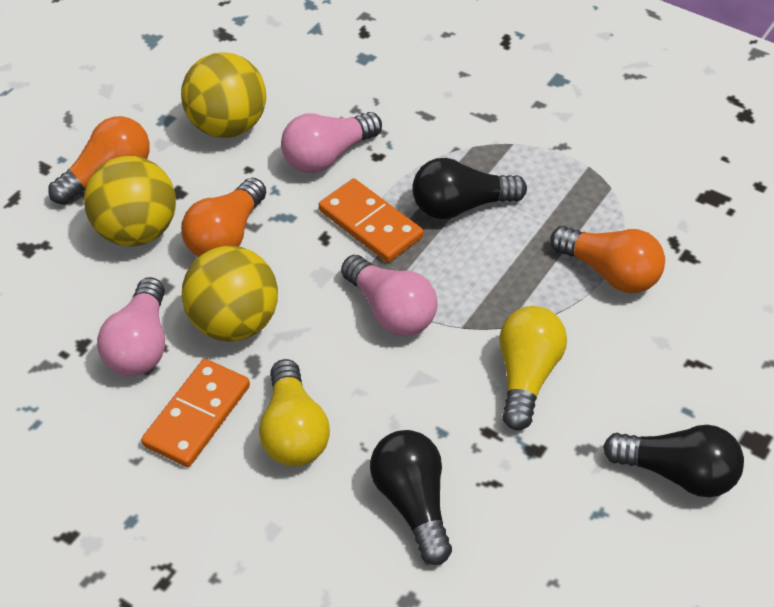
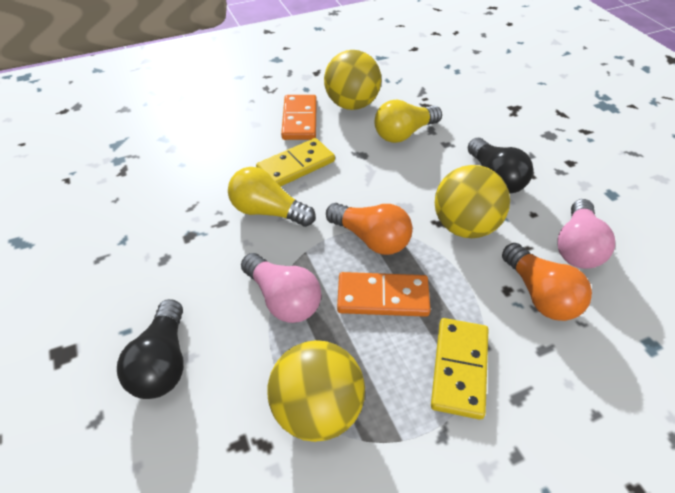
black light bulb: 3 -> 2
orange light bulb: 3 -> 2
pink light bulb: 3 -> 2
yellow domino: 0 -> 2

